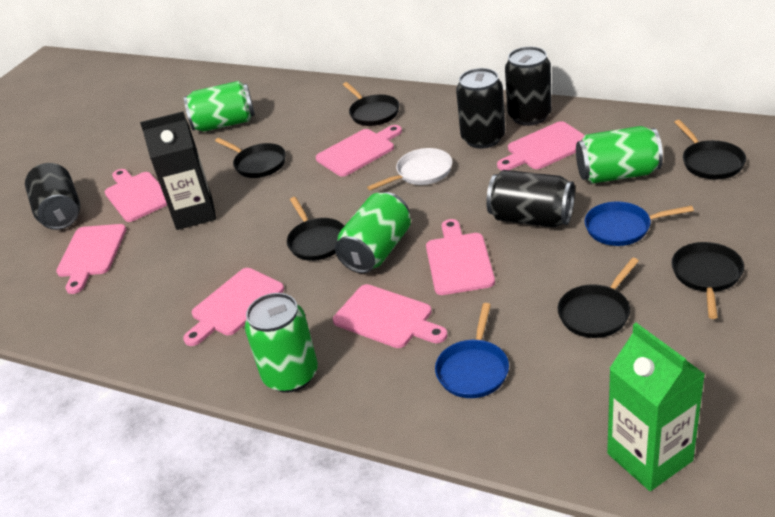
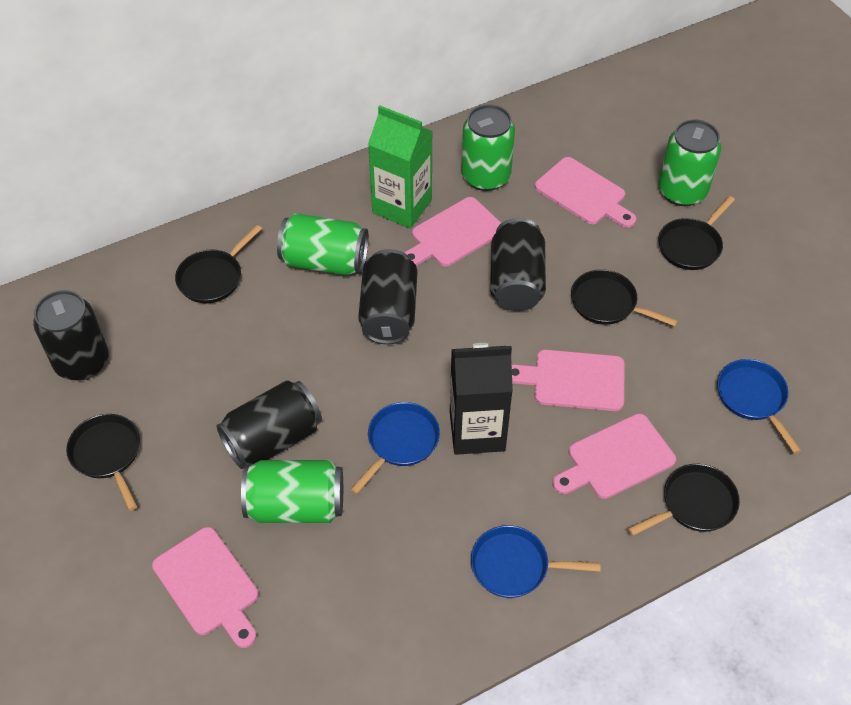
black pan: 6 -> 5
blue pan: 2 -> 3
pink cutting board: 7 -> 5
white pan: 1 -> 0

